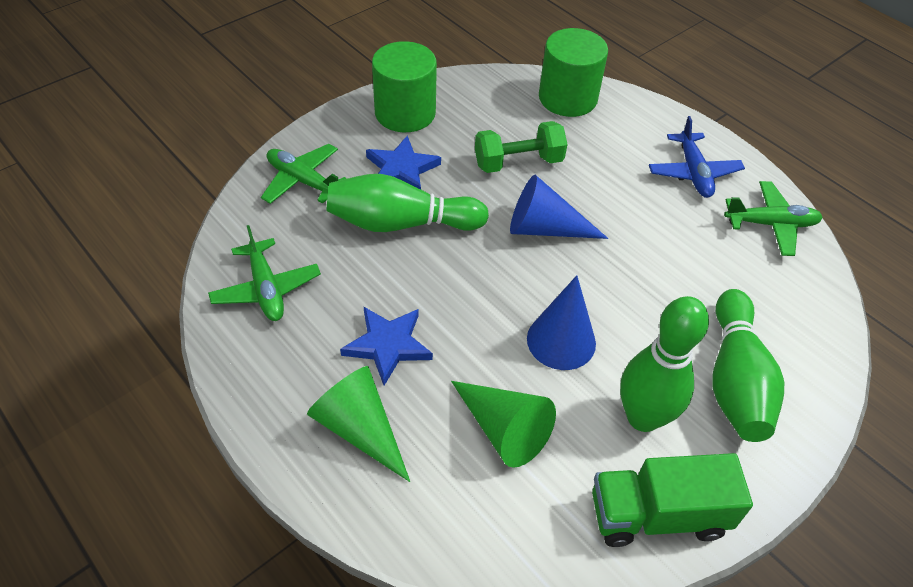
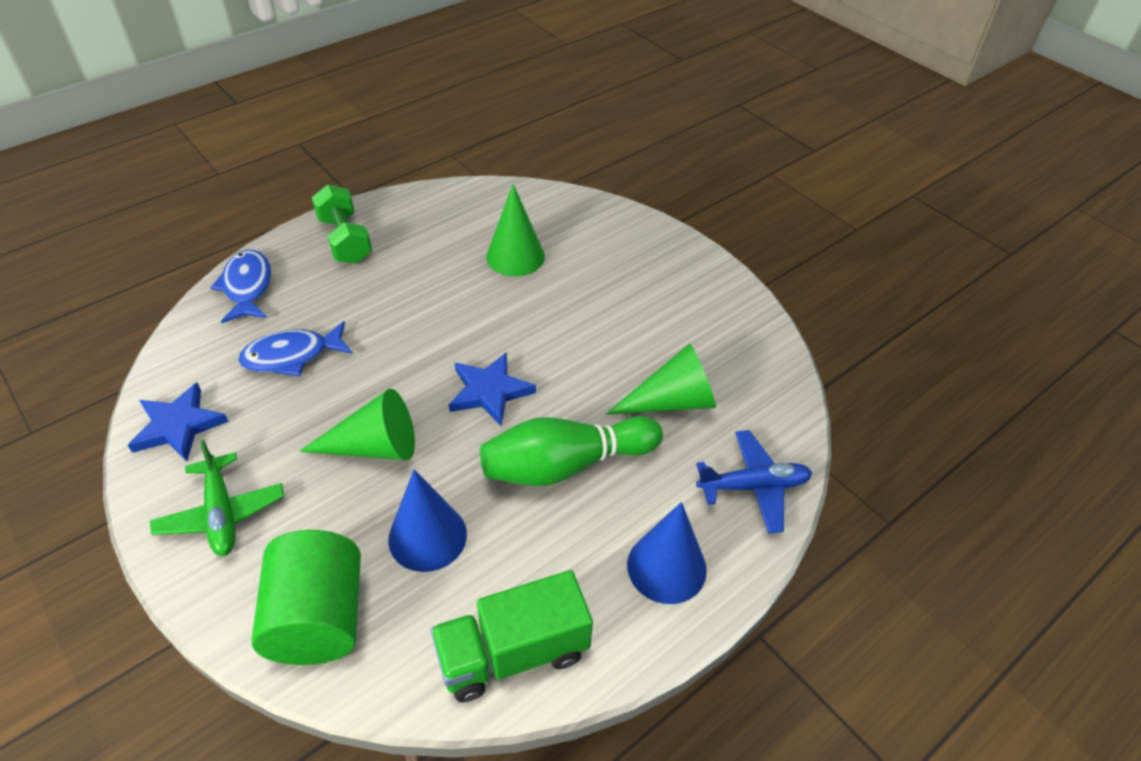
blue fish: 0 -> 2
green bowling pin: 3 -> 1
green cone: 2 -> 3
green cylinder: 2 -> 1
green plane: 3 -> 1

